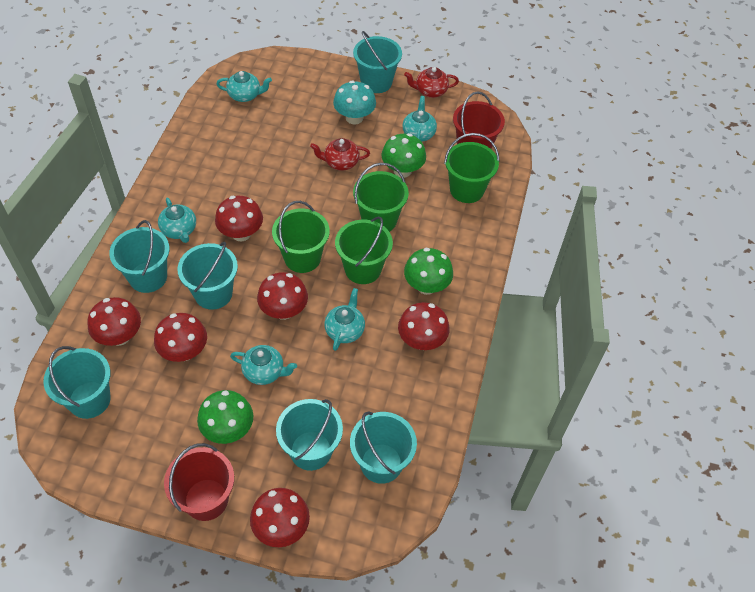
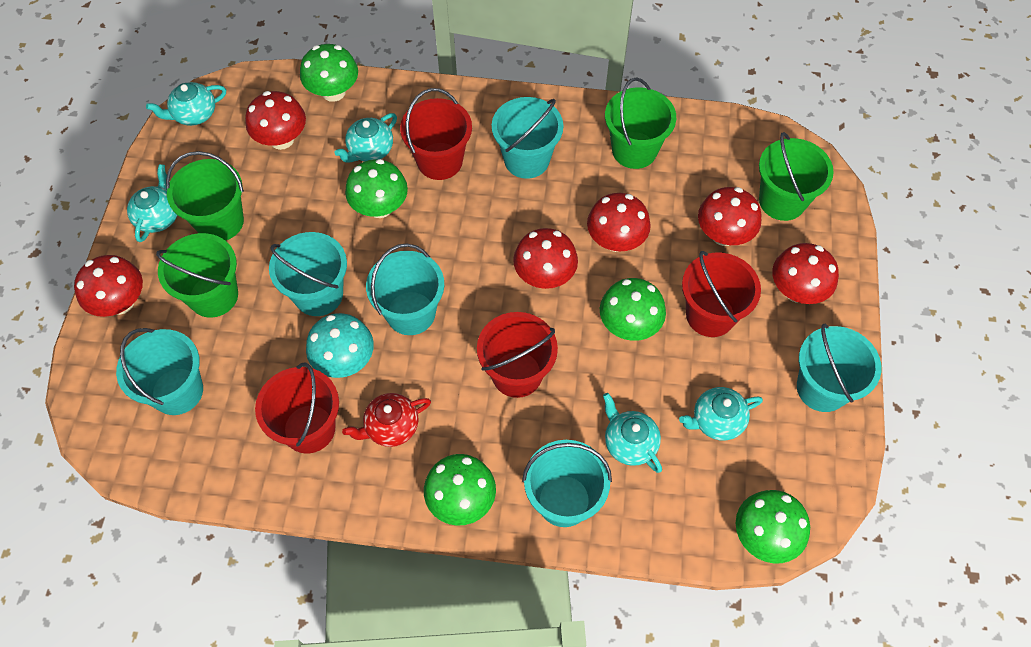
green mushroom: 3 -> 5
red bucket: 2 -> 4
red teapot: 2 -> 1

